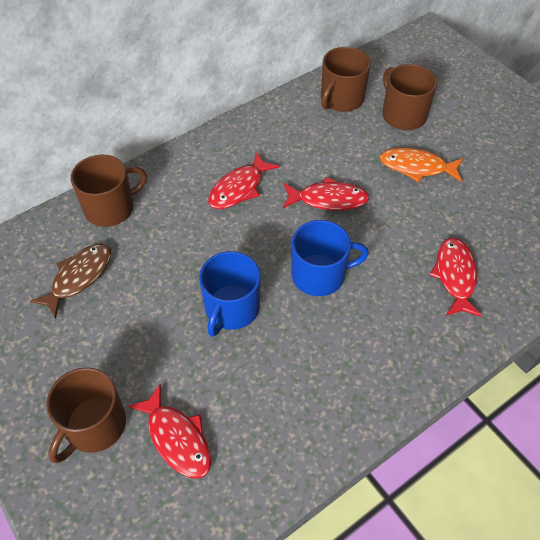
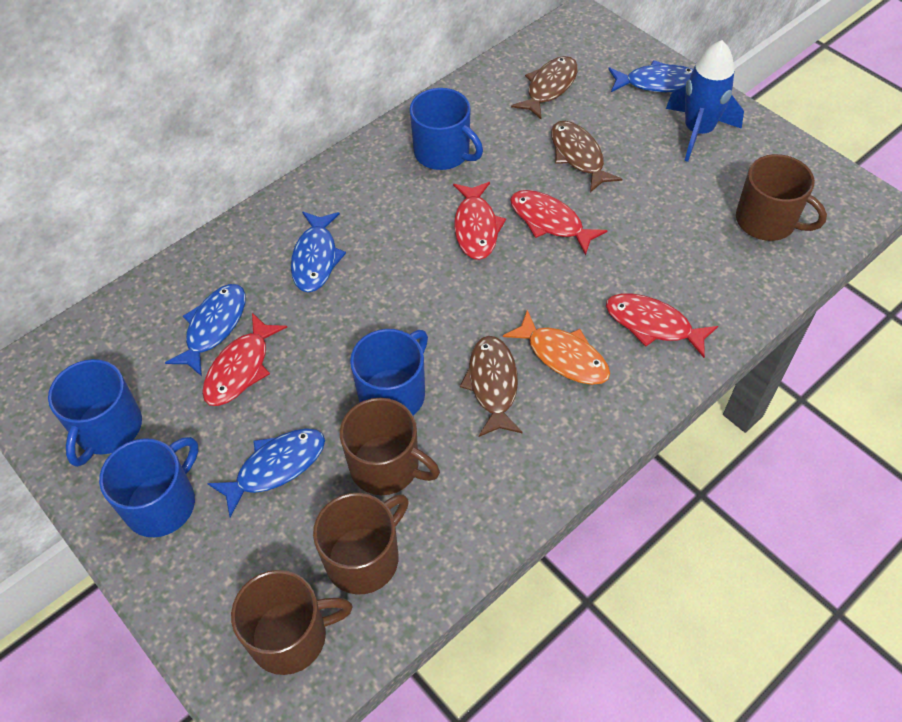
blue fish: 0 -> 4
blue mug: 2 -> 4
blue rocket: 0 -> 1
brown fish: 1 -> 3

